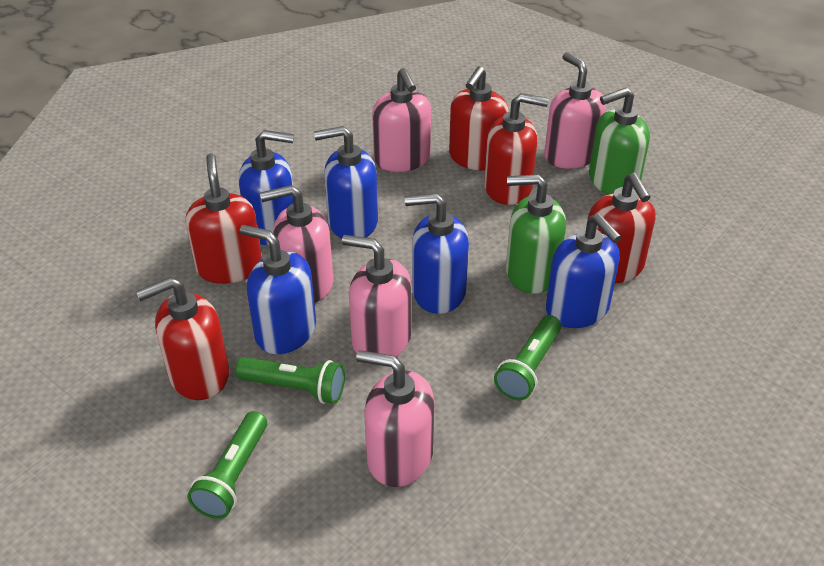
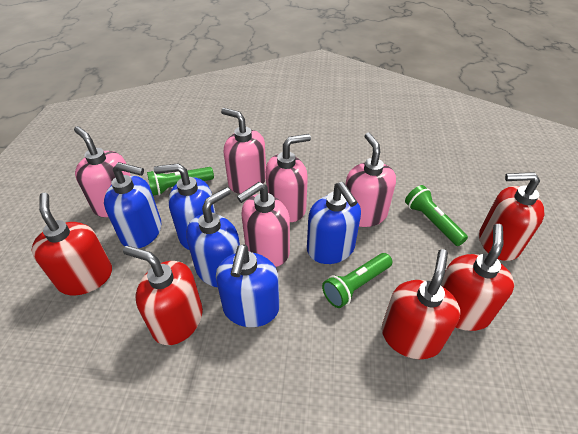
green soap dispenser: 2 -> 0

